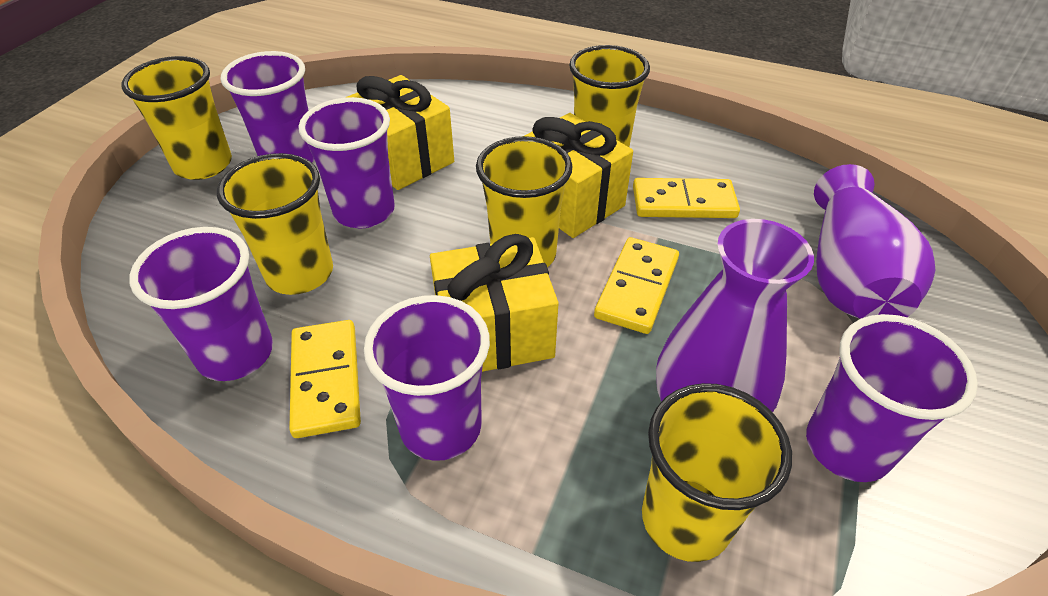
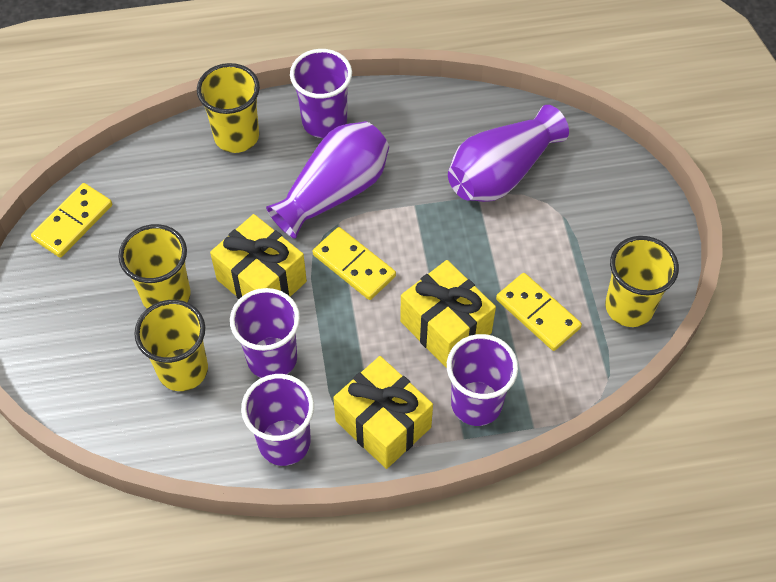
purple cup: 5 -> 4
yellow cup: 5 -> 4

